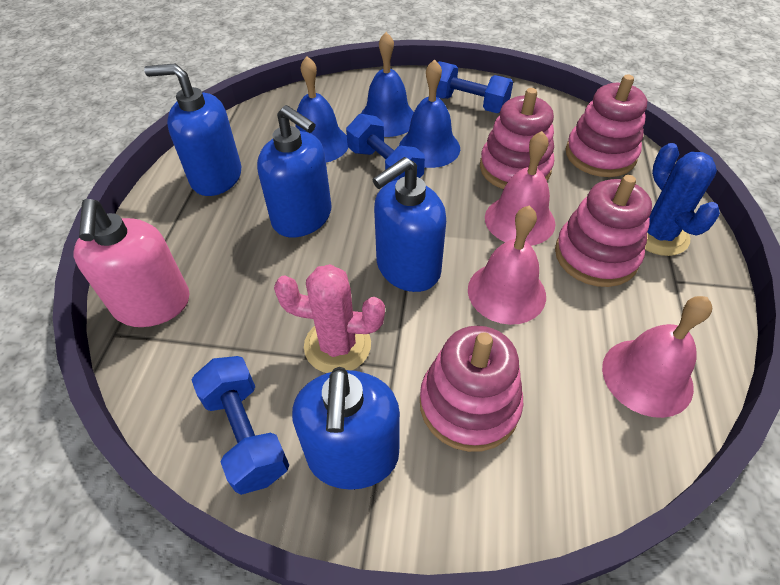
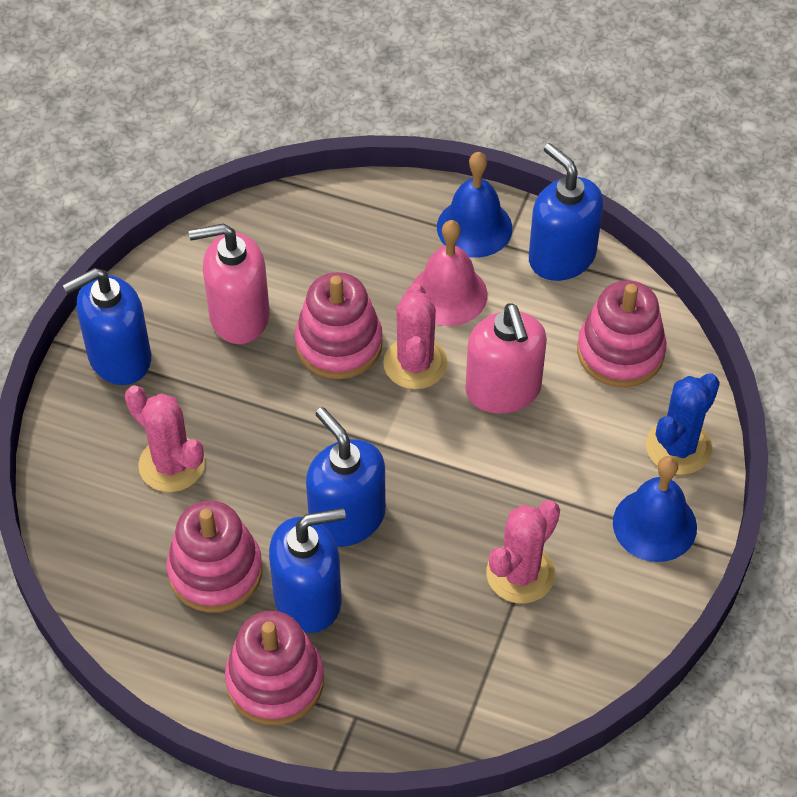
blue bell: 3 -> 2
blue dumbbell: 3 -> 0
pink bell: 3 -> 1
pink cactus: 1 -> 3
pink soap dispenser: 1 -> 2

